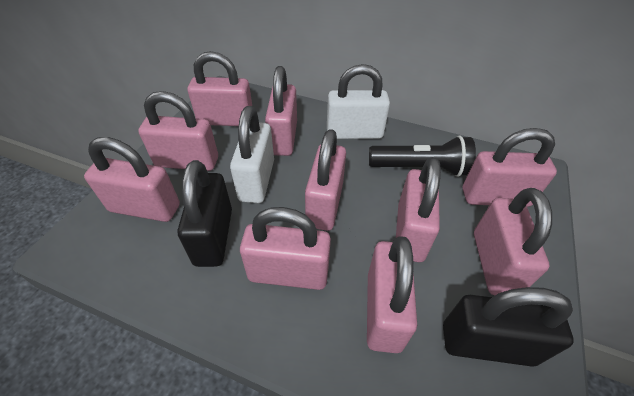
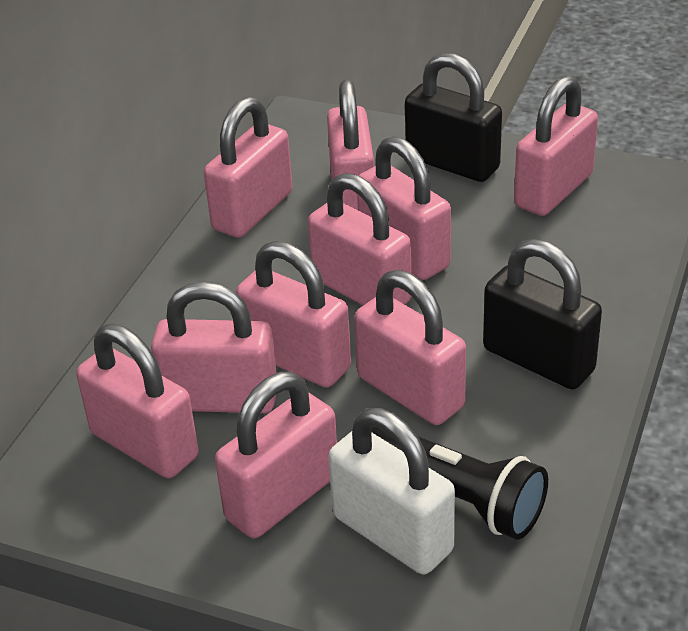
white padlock: 2 -> 1

